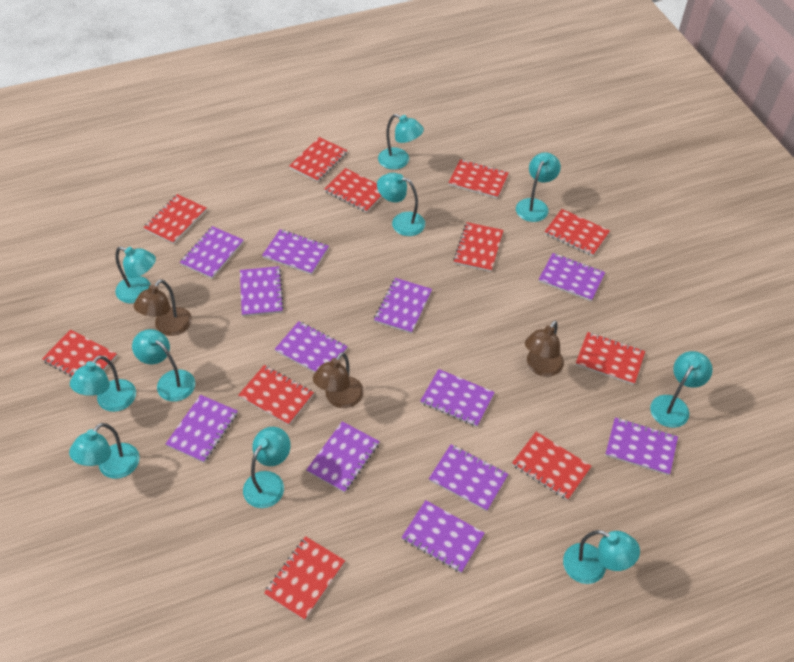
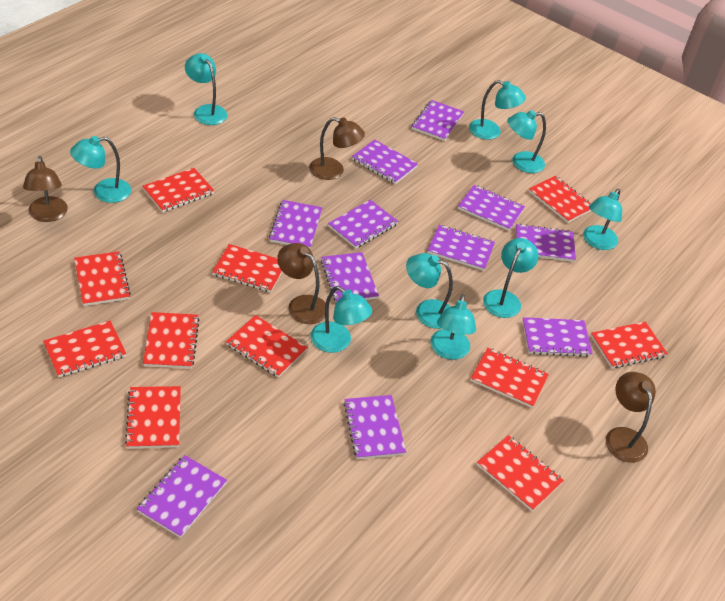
brown lamp: 3 -> 4
purple notebook: 12 -> 11
turquoise lamp: 10 -> 9

